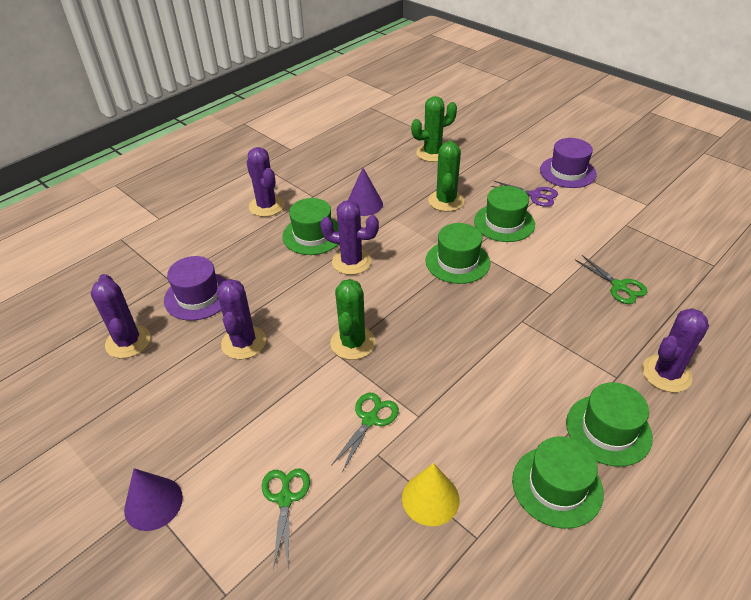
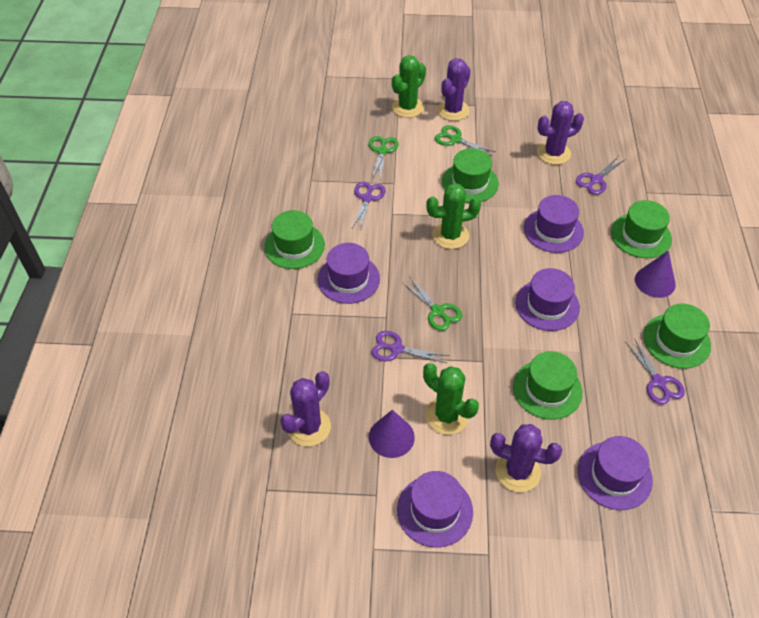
purple cactus: 5 -> 4
purple hat: 2 -> 5
purple scissors: 1 -> 4
yellow cone: 1 -> 0

